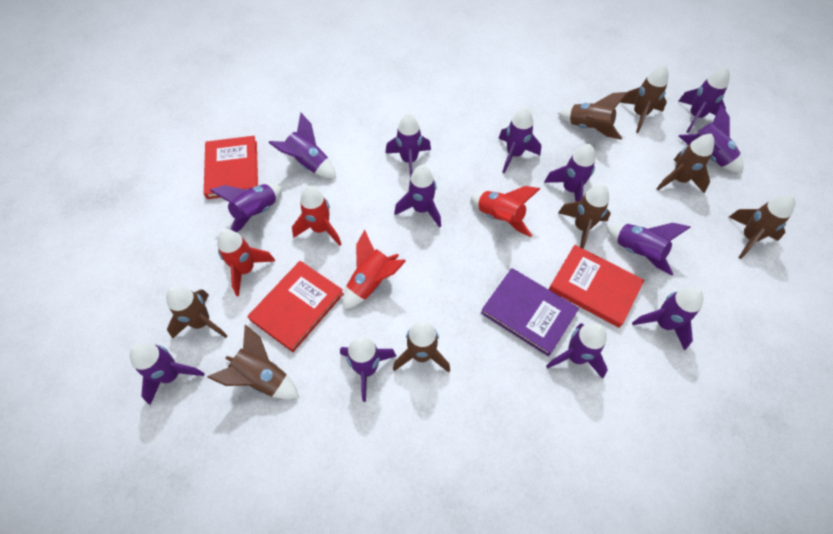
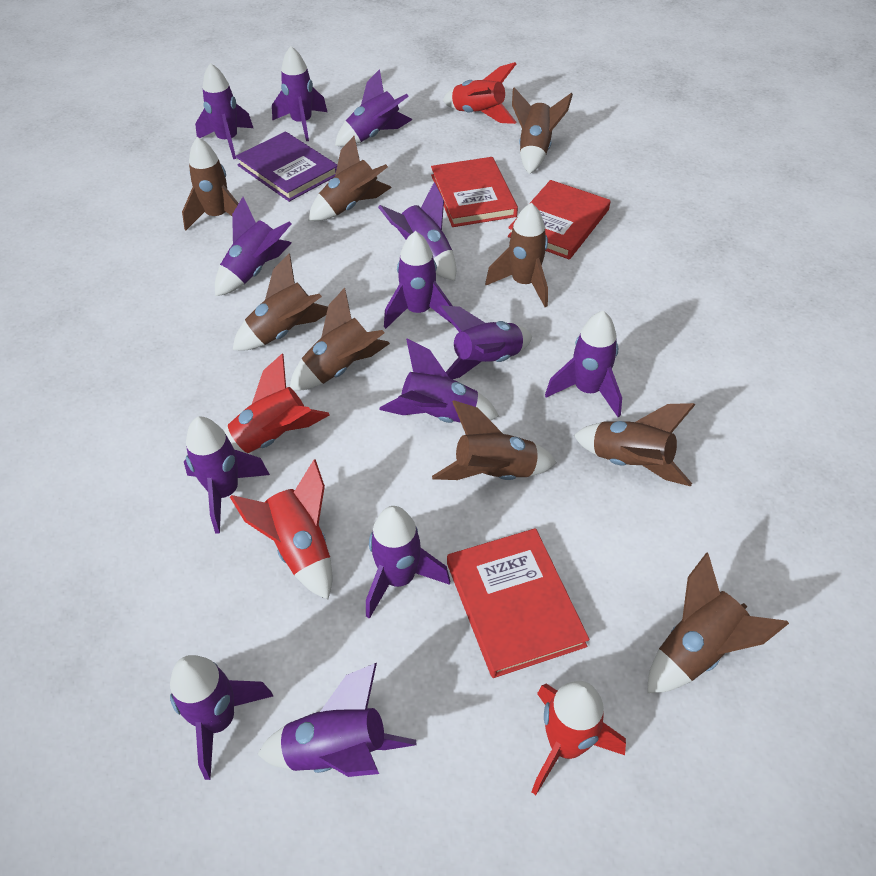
brown rocket: 8 -> 9

